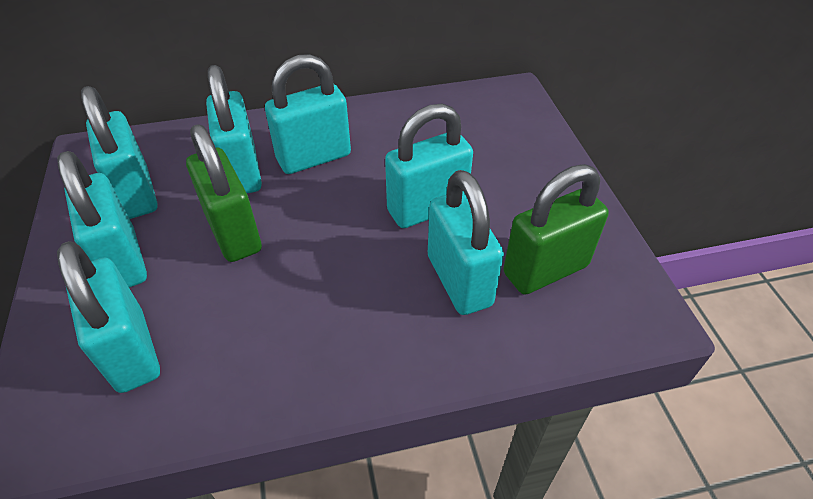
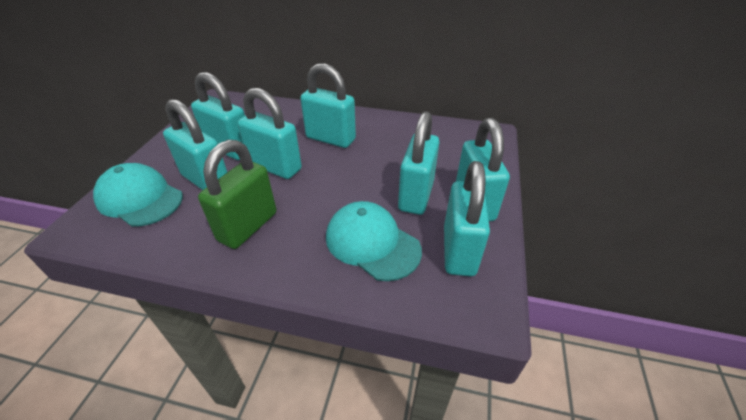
green padlock: 2 -> 1
turquoise cap: 0 -> 2

